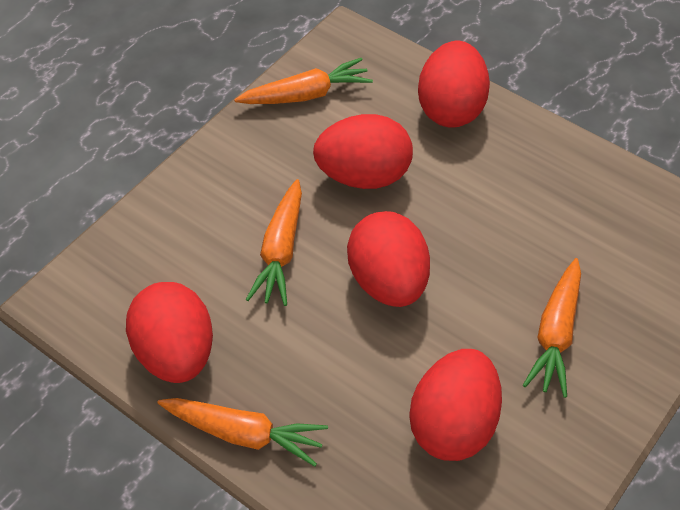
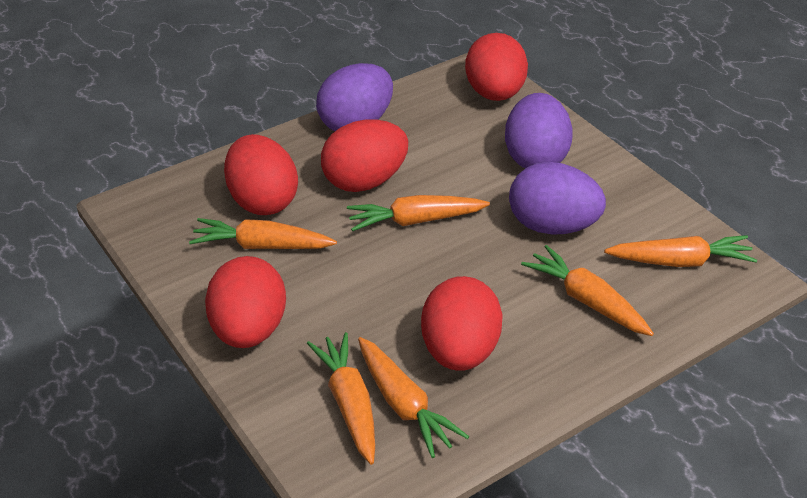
orange carrot: 4 -> 6
purple egg: 0 -> 3

